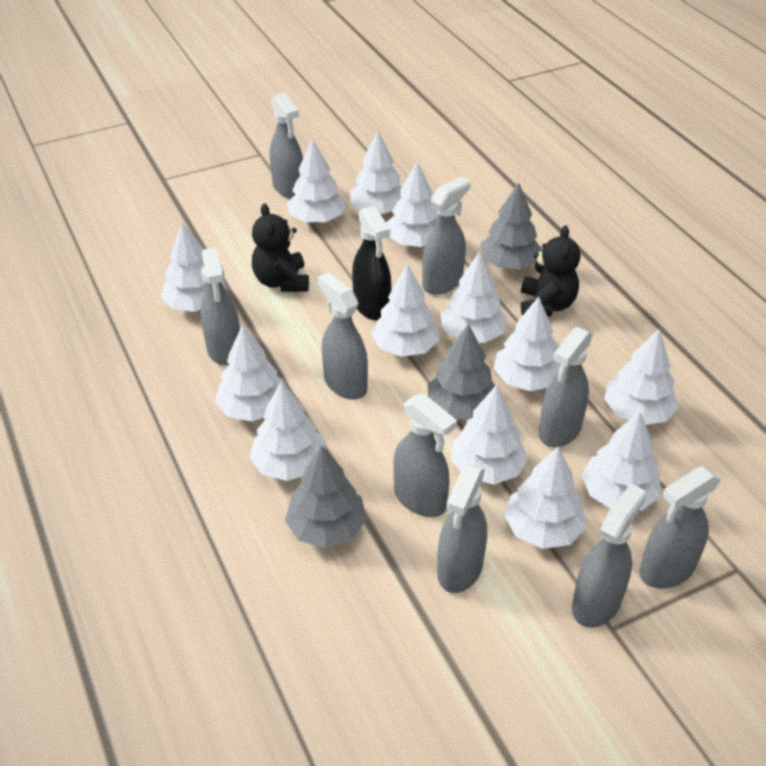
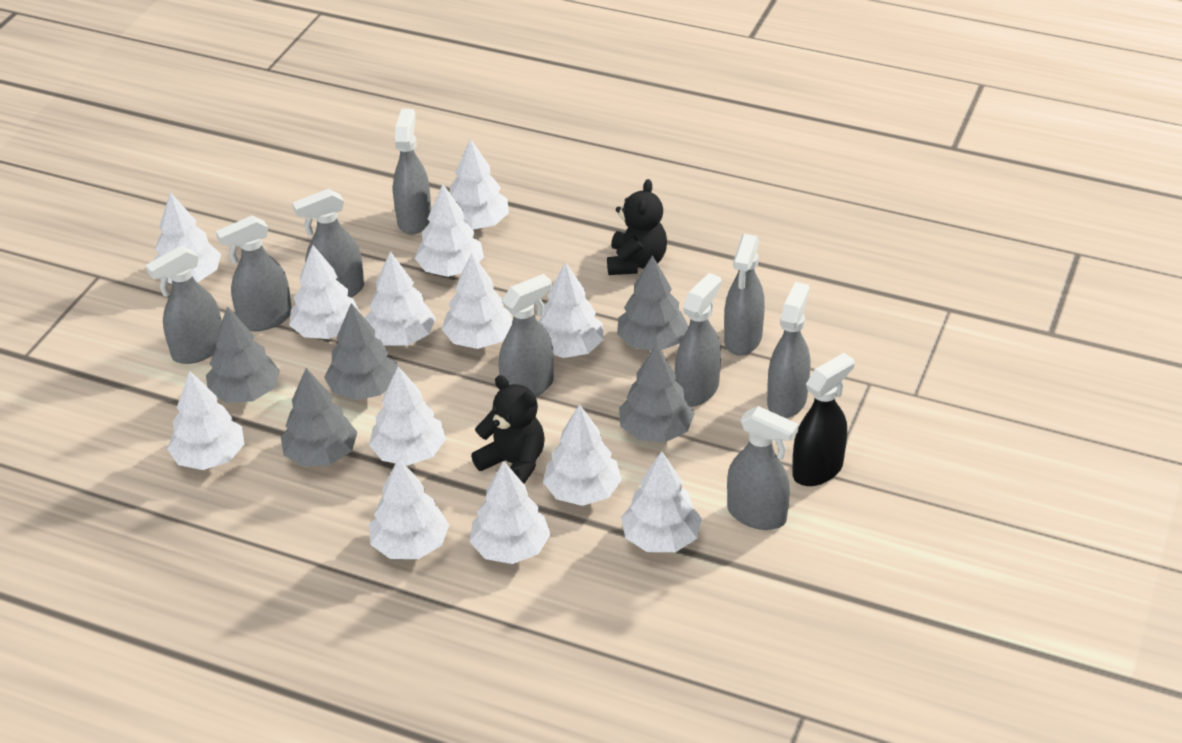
grey tree: 3 -> 5

